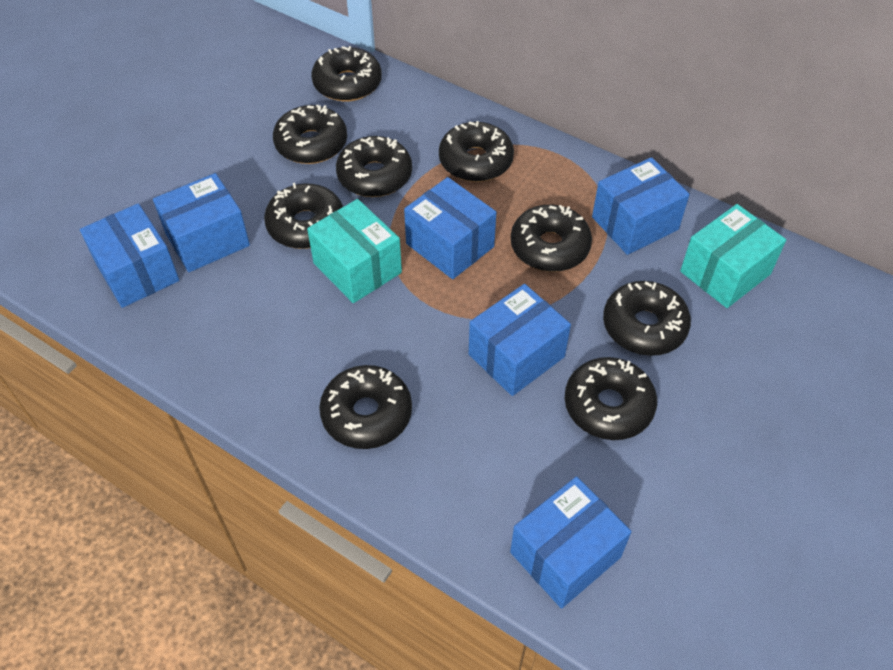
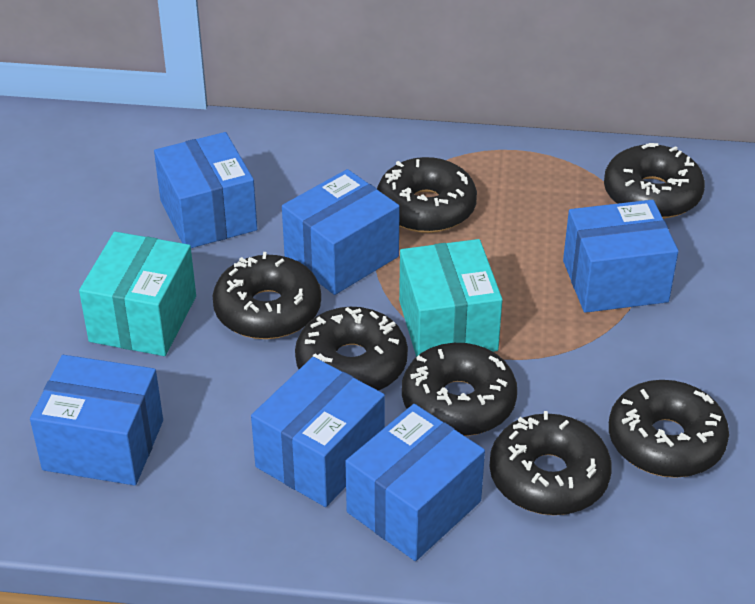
black donut: 9 -> 7

